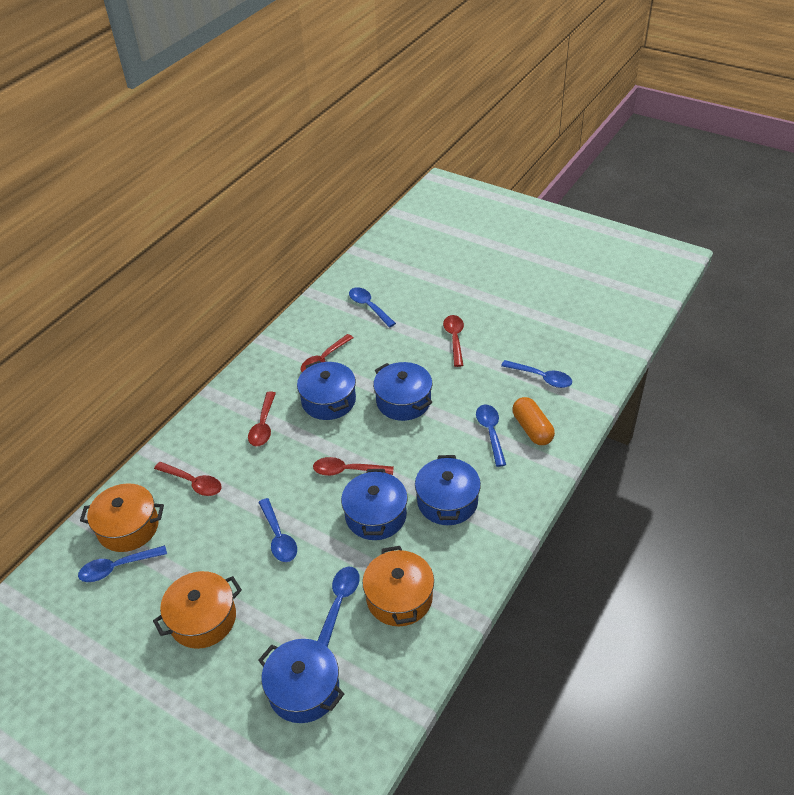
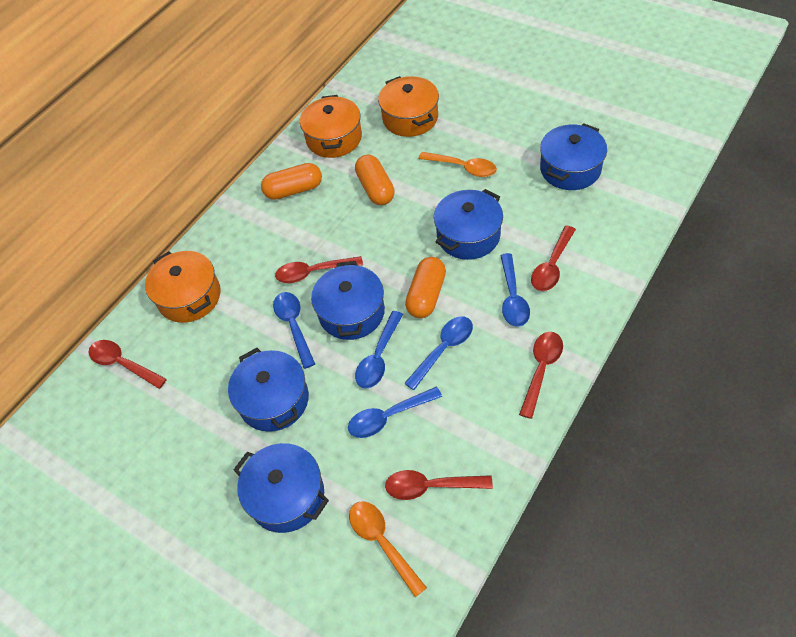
blue spoon: 6 -> 5
orange capsule: 1 -> 3
orange spoon: 0 -> 2

